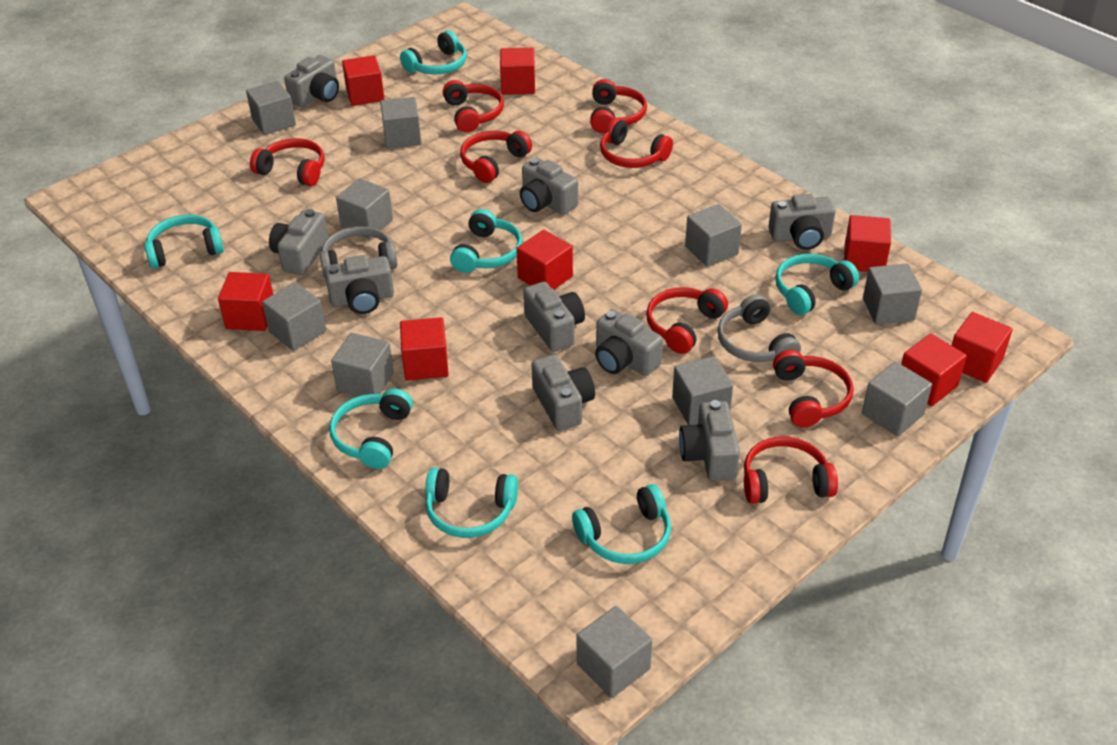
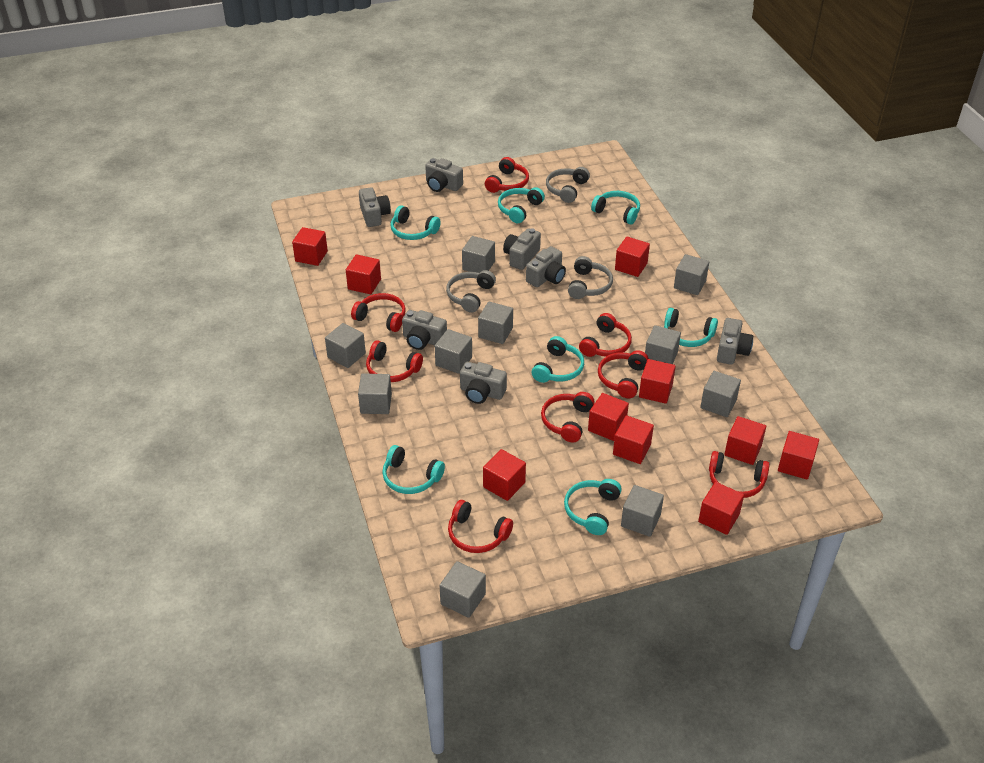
grey camera: 9 -> 7
grey headphones: 2 -> 3
red cube: 8 -> 10

